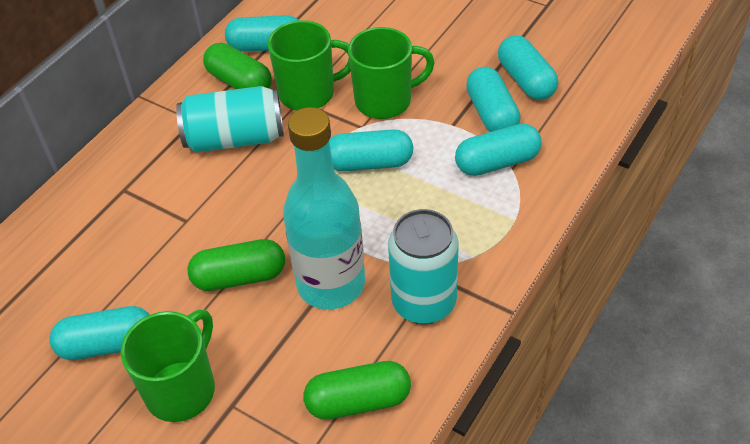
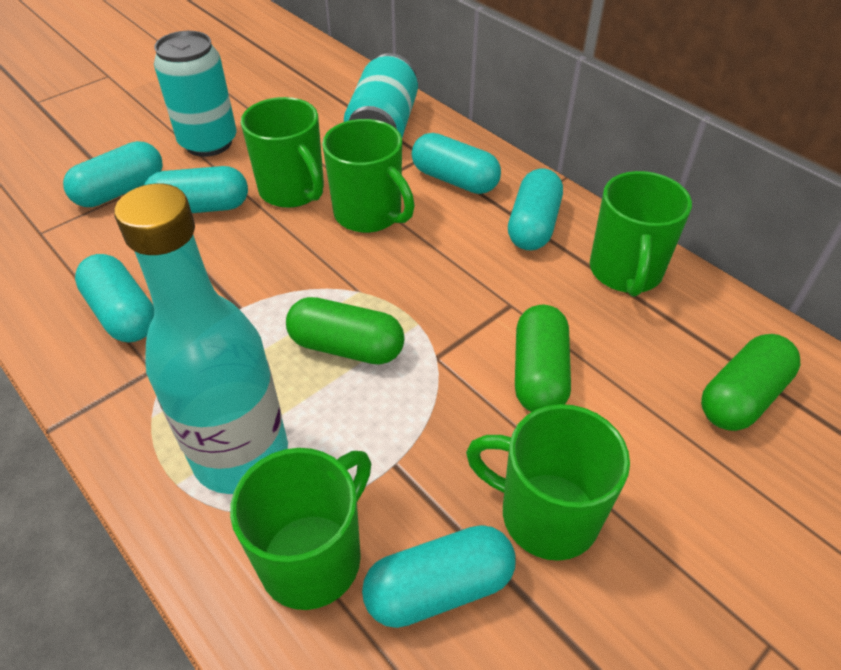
green mug: 3 -> 5

